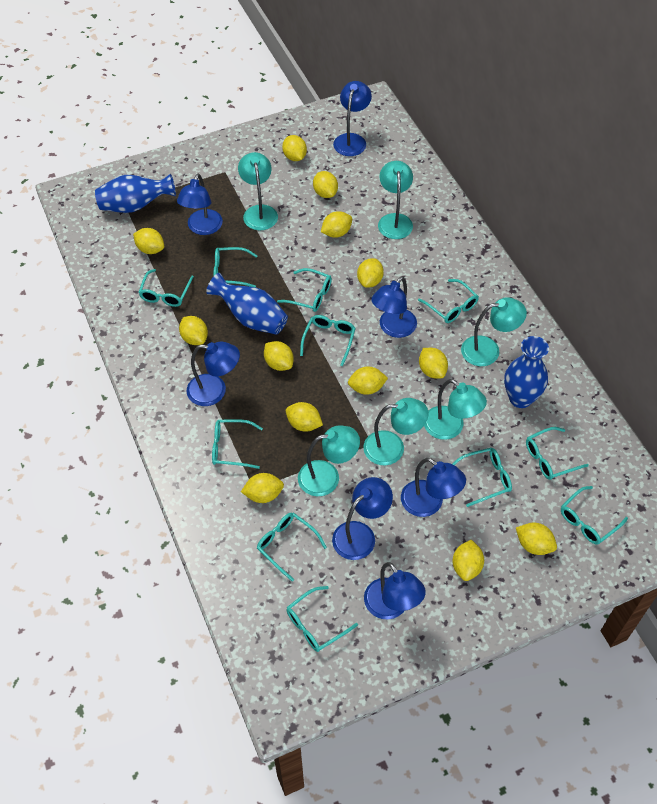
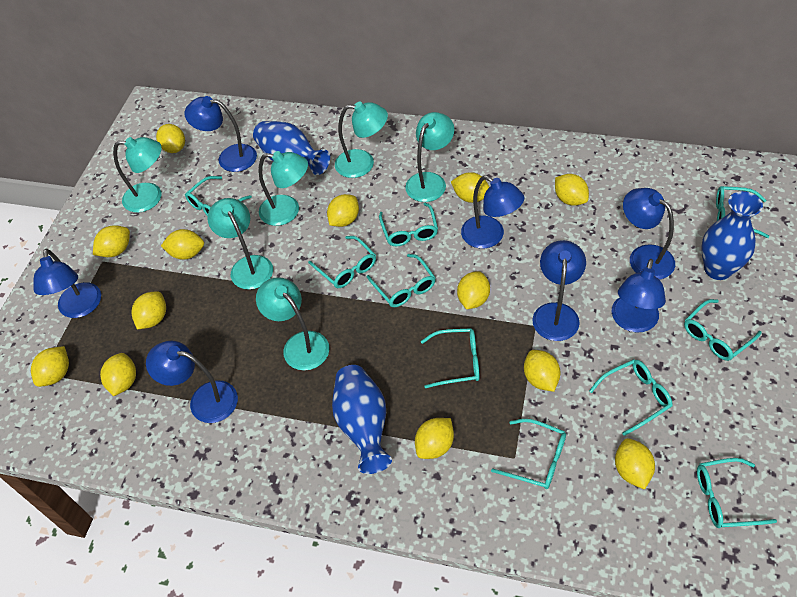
turquoise glasses: 11 -> 10

